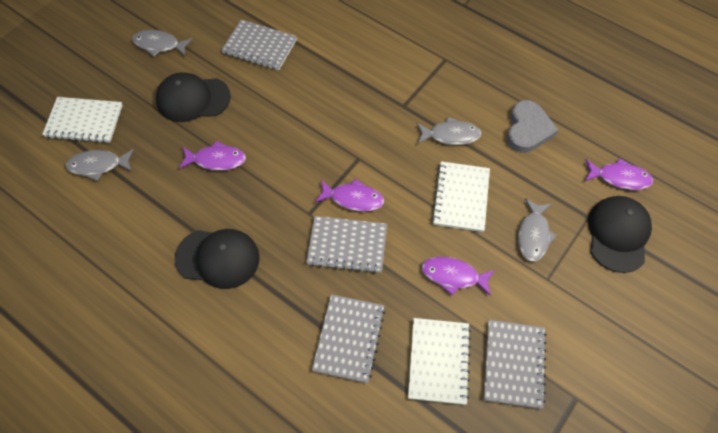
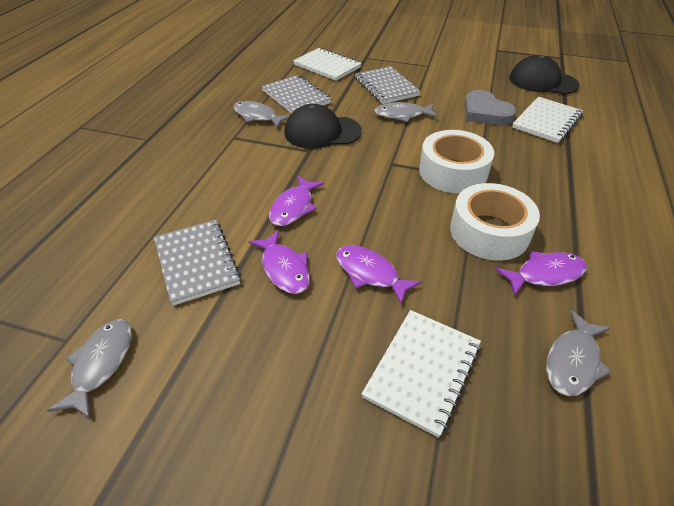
black cap: 3 -> 2
grey notebook: 4 -> 3
white tape: 0 -> 2

